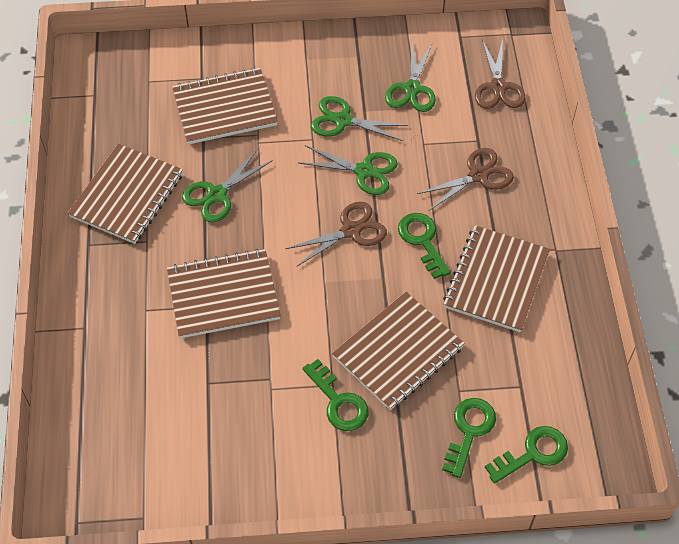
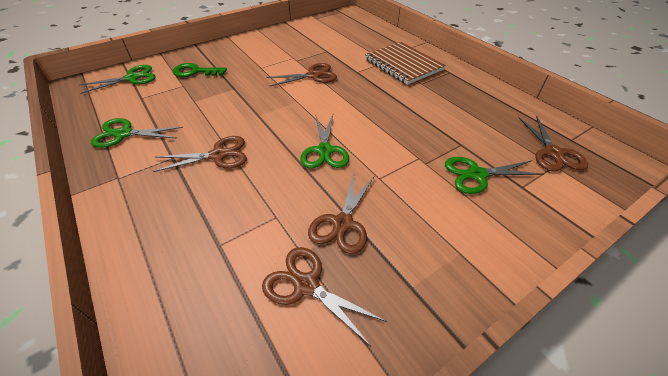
brown notebook: 5 -> 1
brown scissors: 3 -> 5
green key: 4 -> 1

